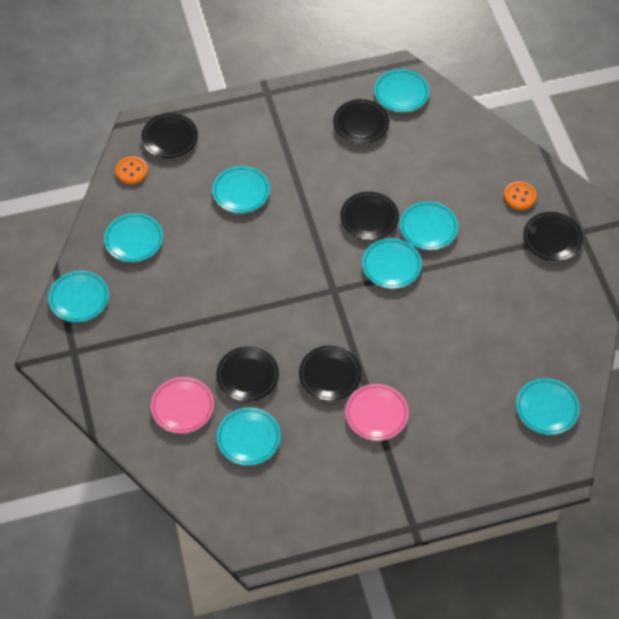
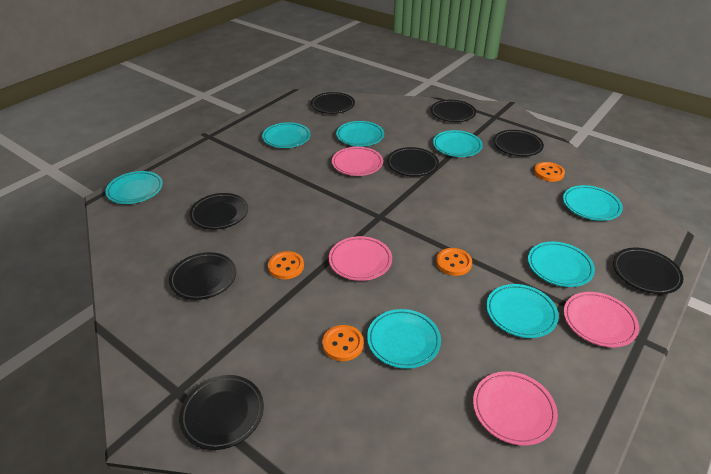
black plate: 6 -> 8
orange button: 2 -> 4
pink plate: 2 -> 4

